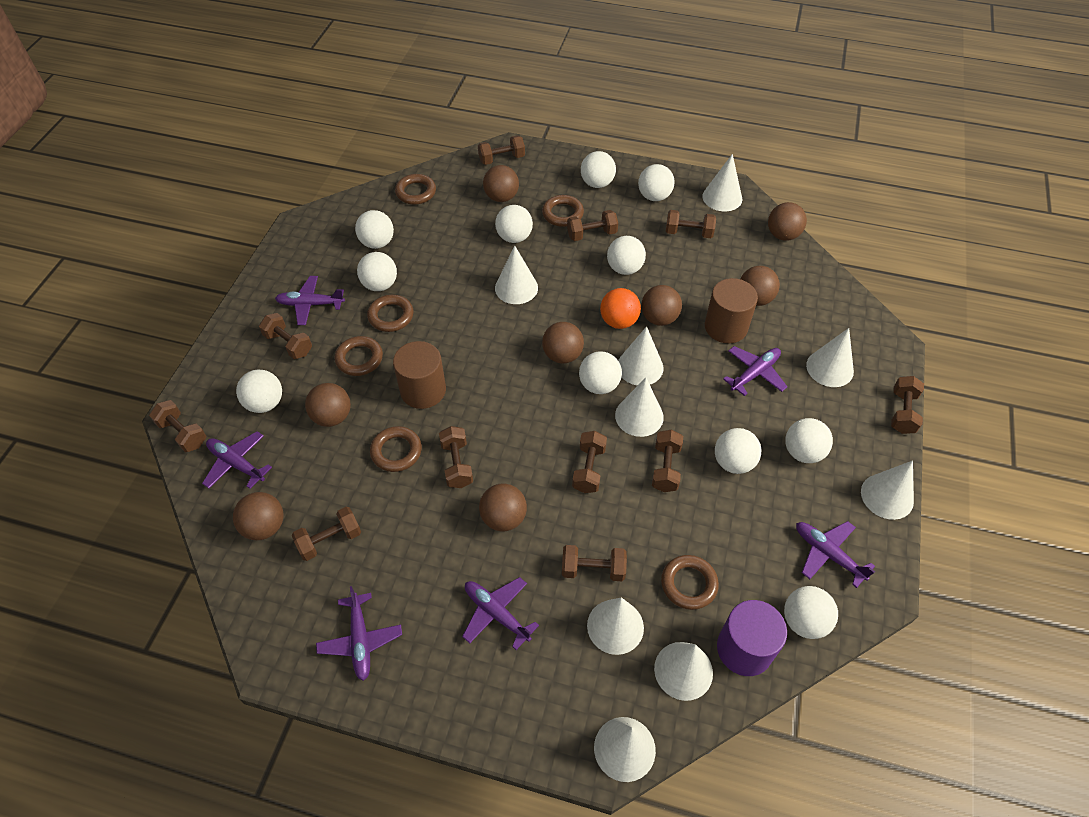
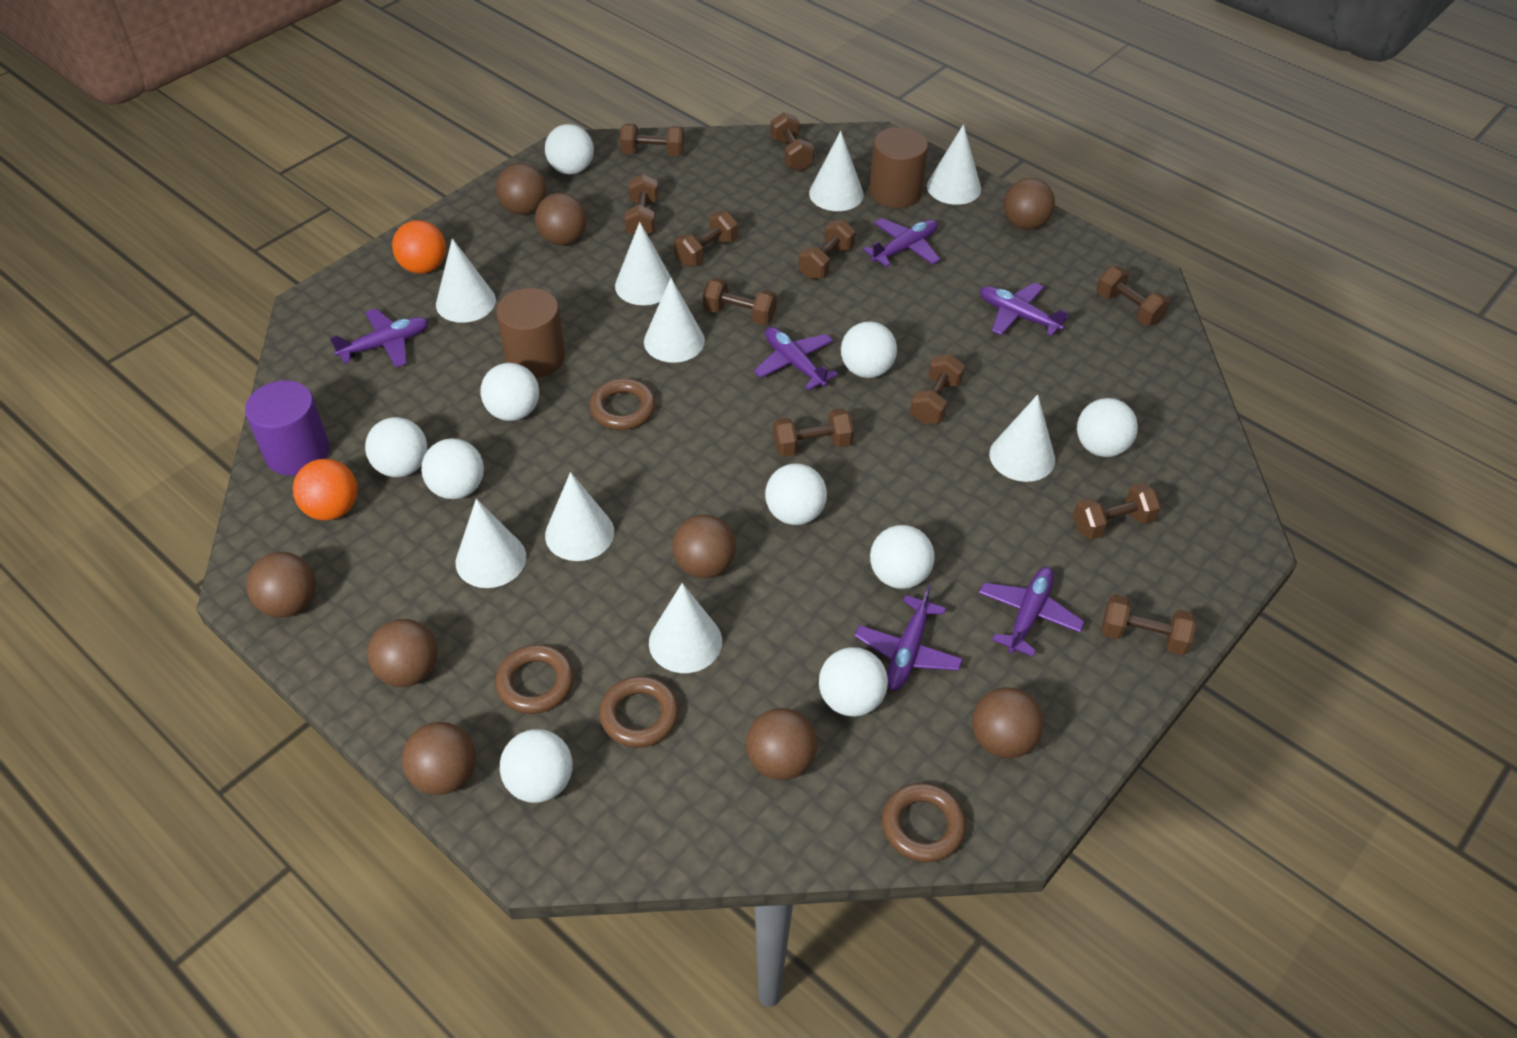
brown ball: 8 -> 9
brown ring: 6 -> 4
orange ball: 1 -> 2
white ball: 11 -> 10

